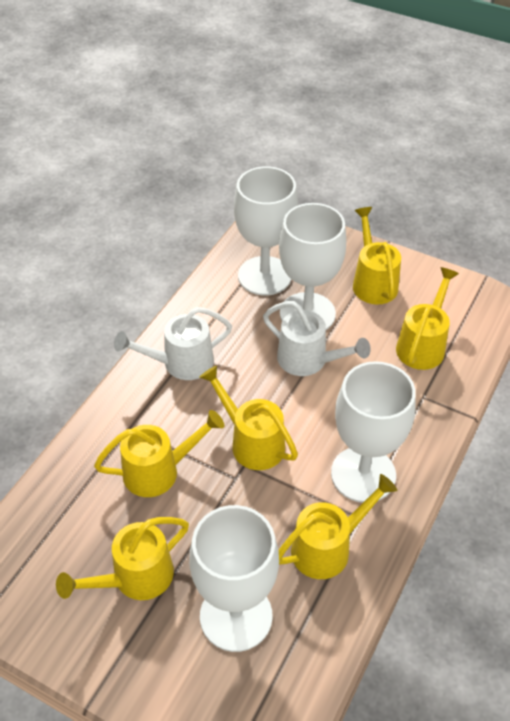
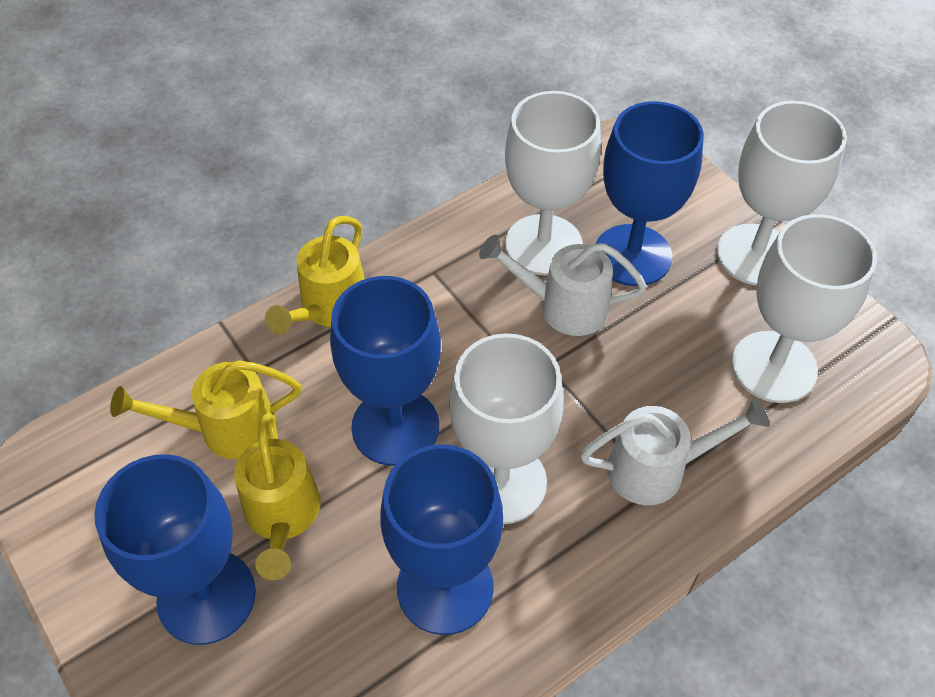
blue goblet: 0 -> 4
yellow watering can: 6 -> 3

